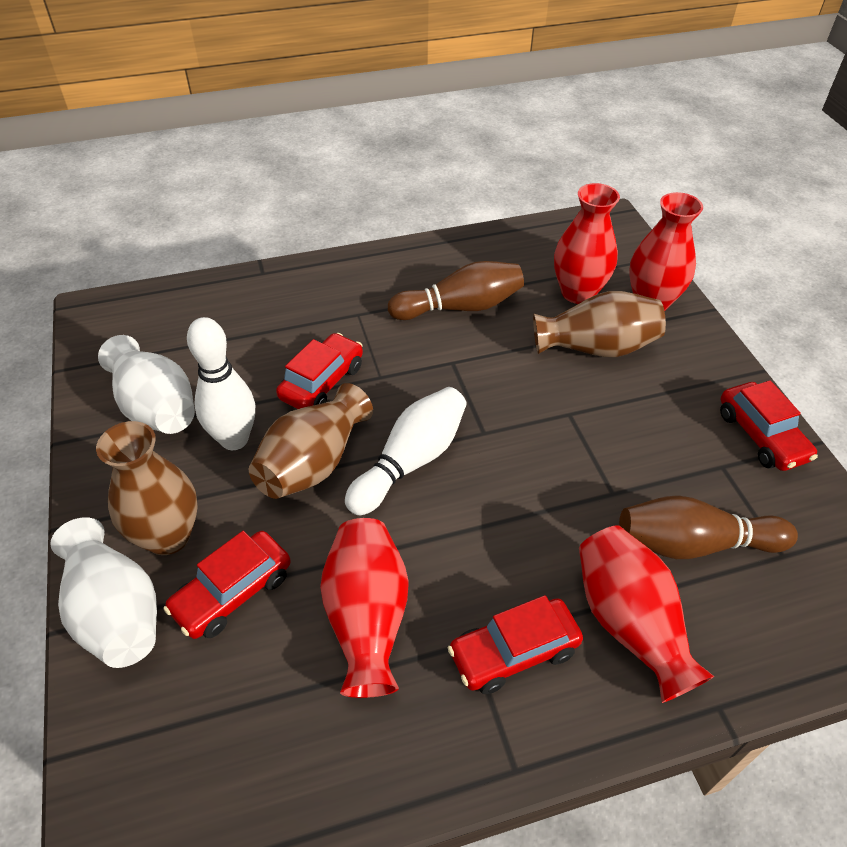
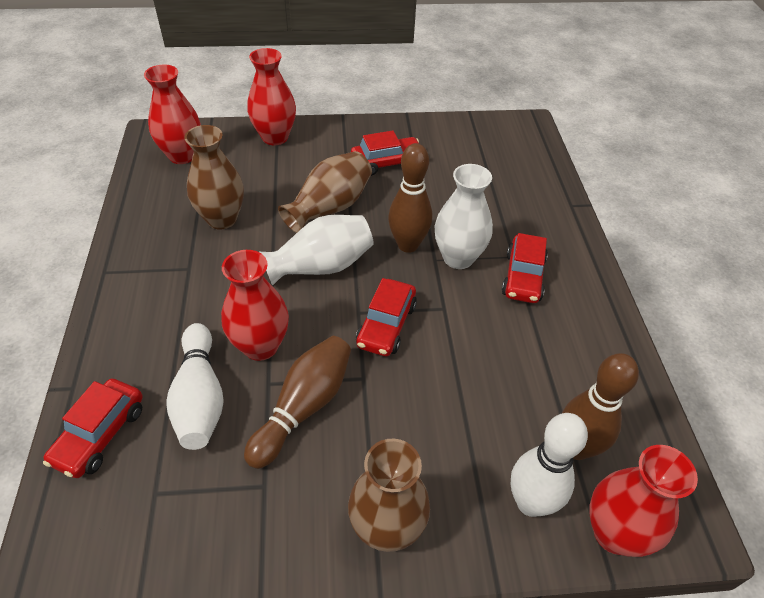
brown bowling pin: 2 -> 3

